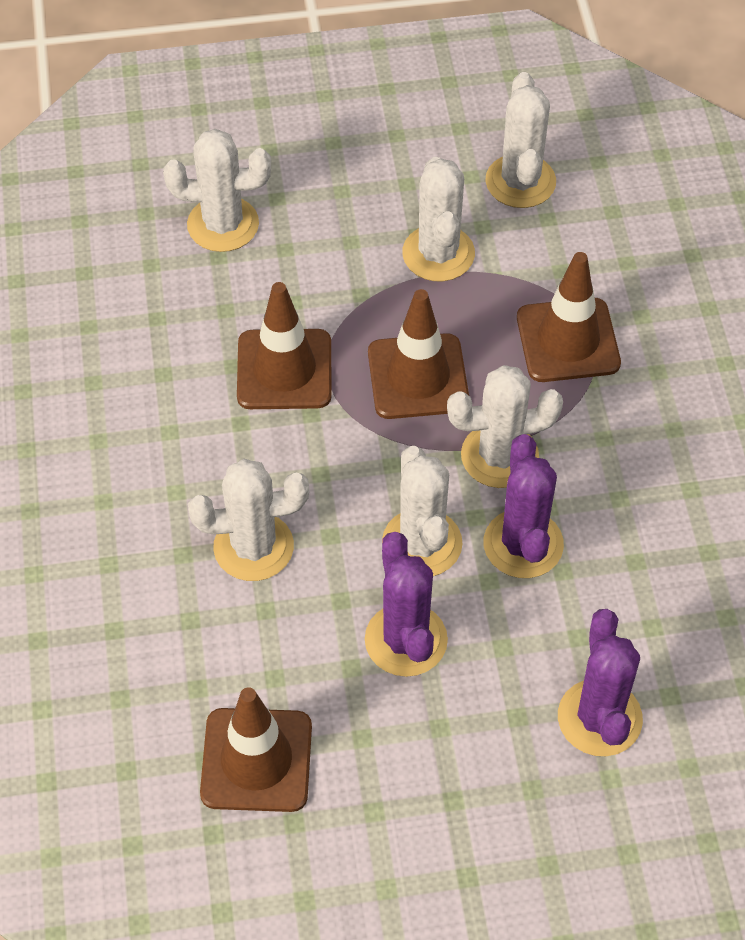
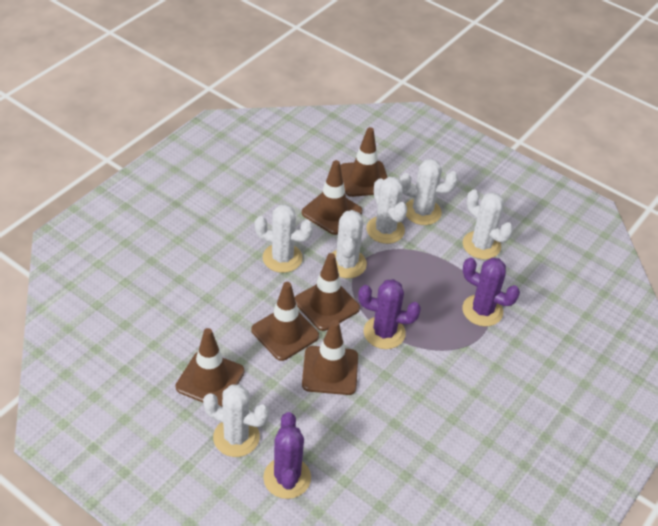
brown traffic cone: 4 -> 6

